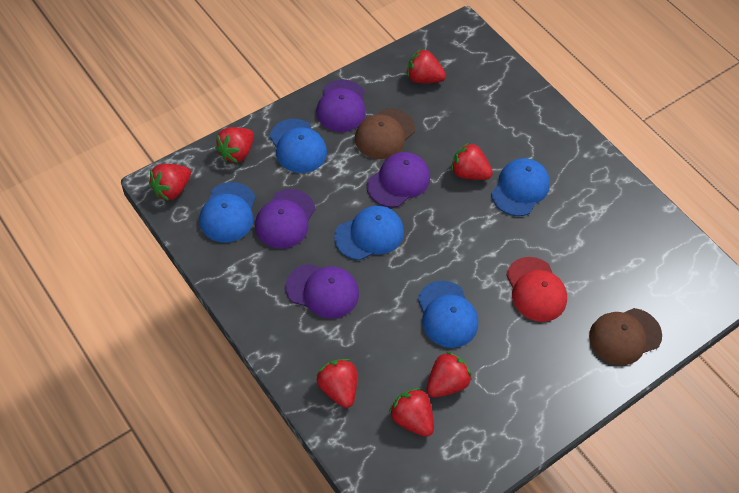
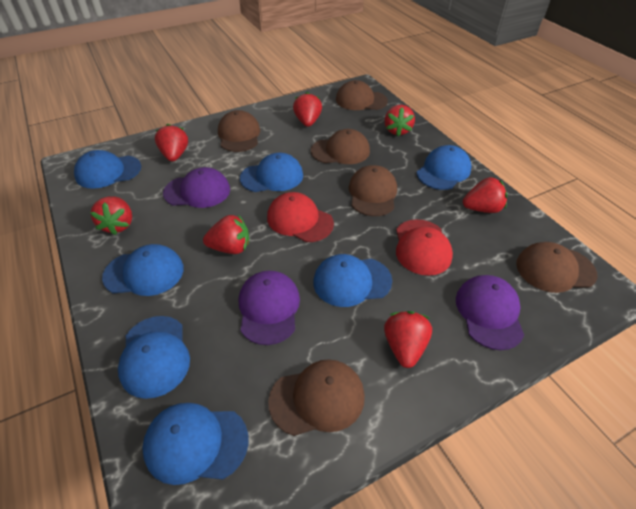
blue cap: 5 -> 7
brown cap: 2 -> 6
purple cap: 4 -> 3
red cap: 1 -> 2

